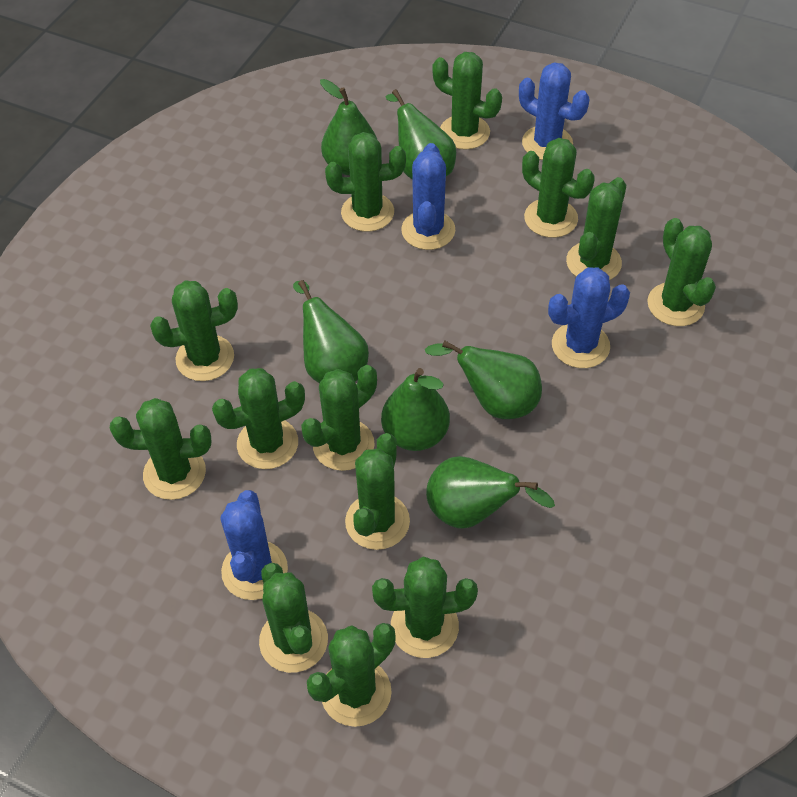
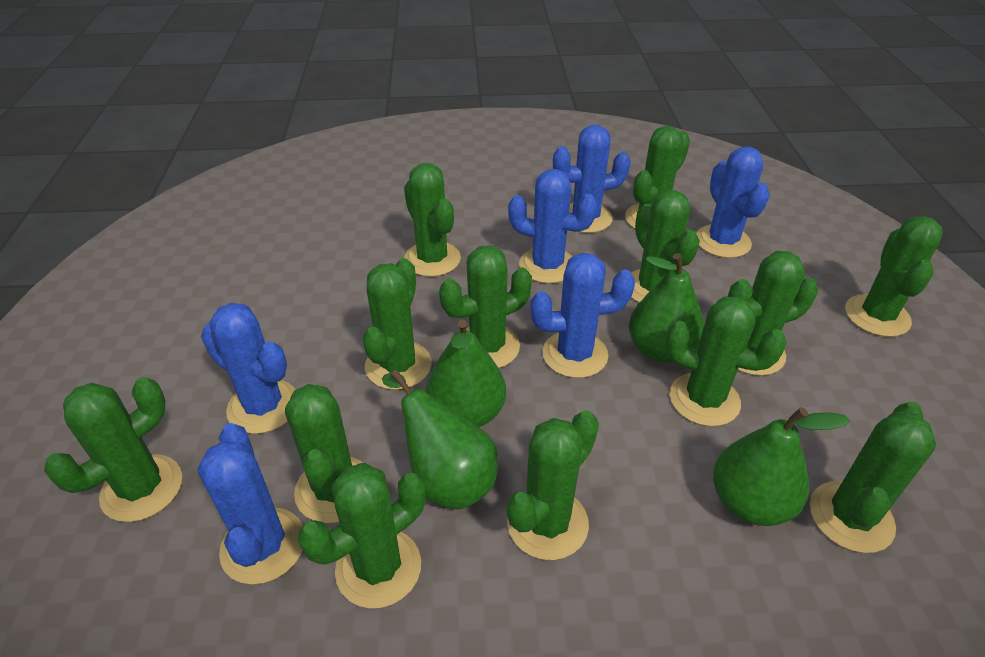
blue cactus: 4 -> 6
green pear: 6 -> 4

